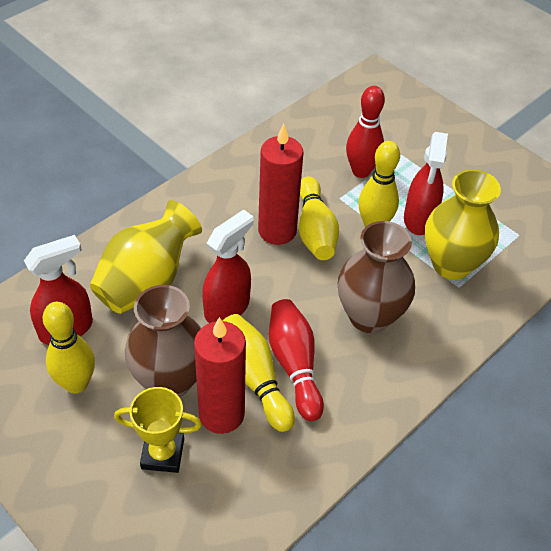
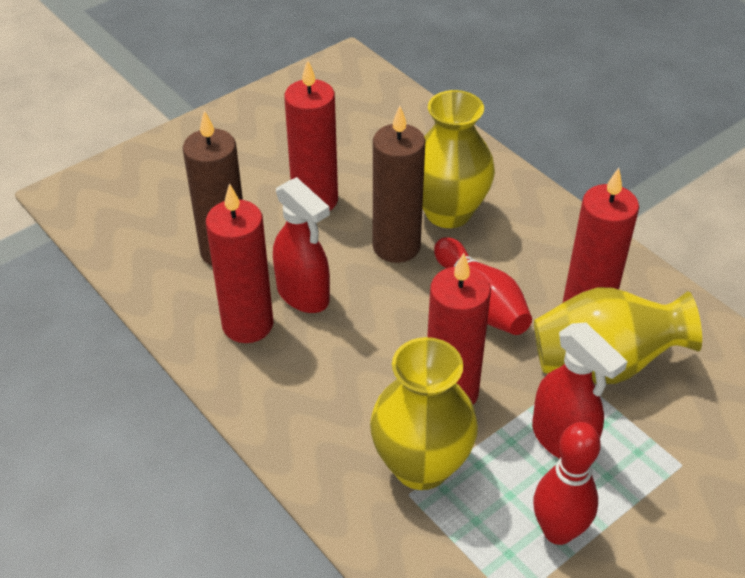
brown candle: 0 -> 2
brown vase: 2 -> 0
red candle: 2 -> 4
red spray bottle: 3 -> 2
yellow bowling pin: 4 -> 0
yellow trophy: 1 -> 0
yellow vase: 2 -> 3

